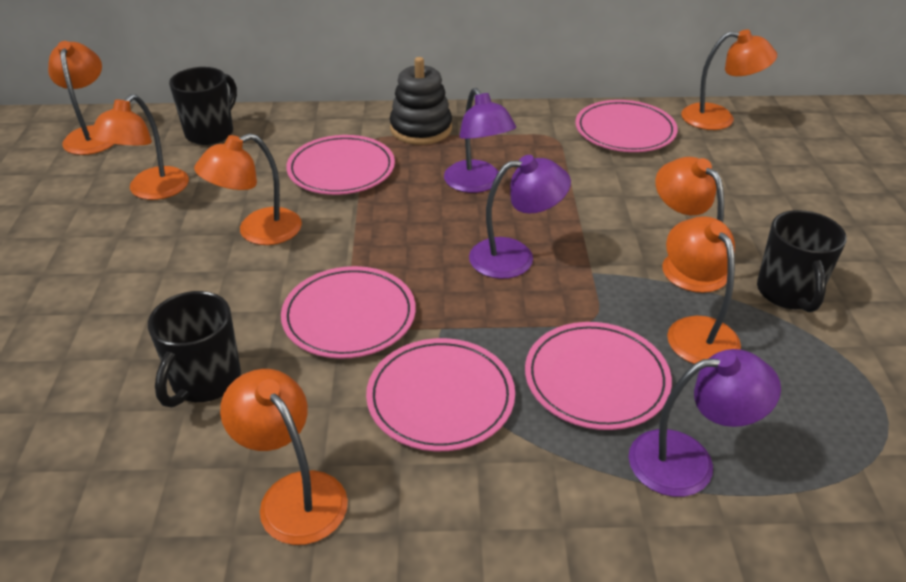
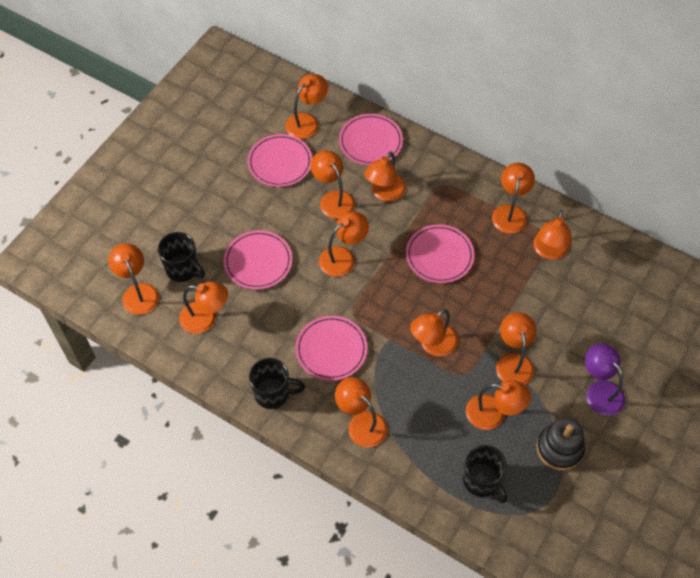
orange lamp: 7 -> 12
purple lamp: 3 -> 1

